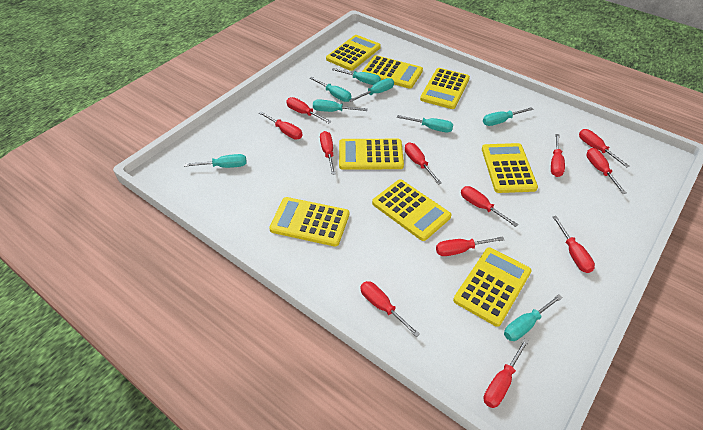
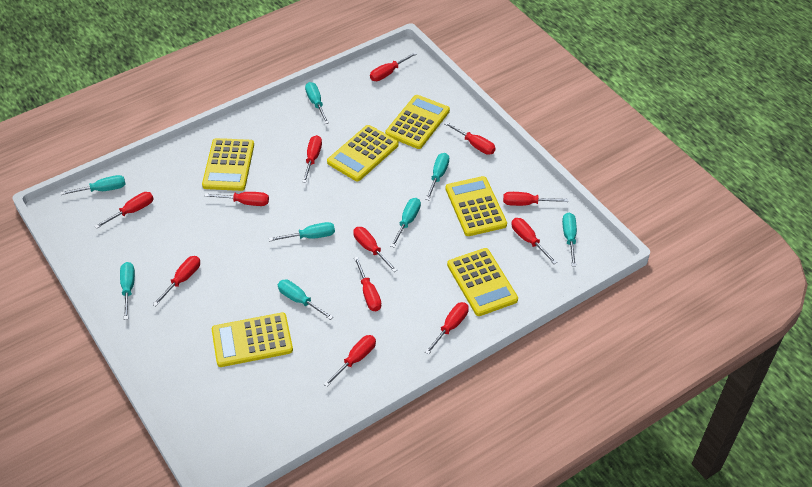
yellow calculator: 8 -> 6

